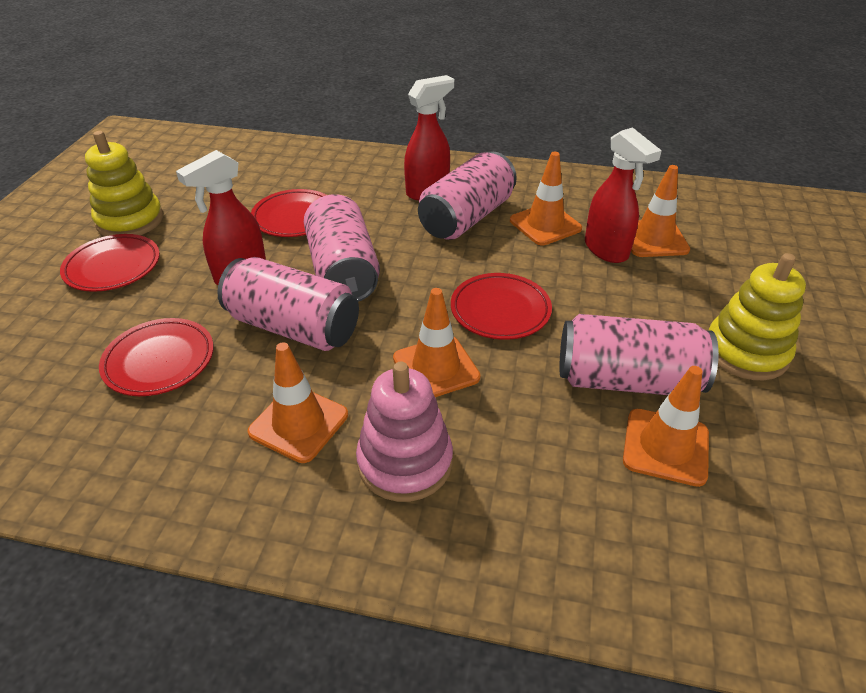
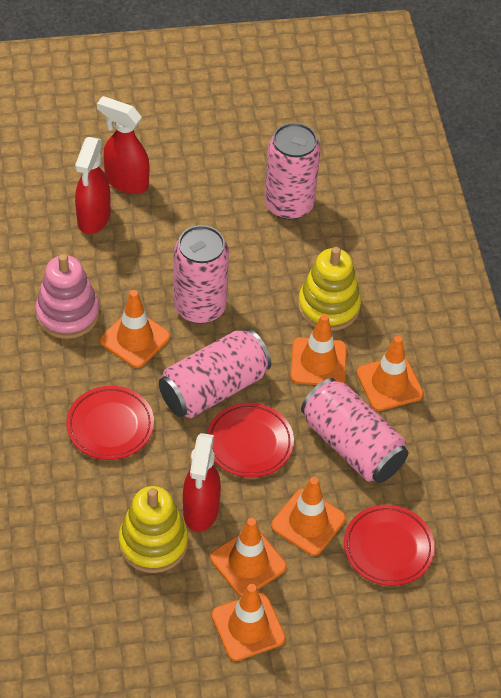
orange traffic cone: 5 -> 6
red plate: 4 -> 3

